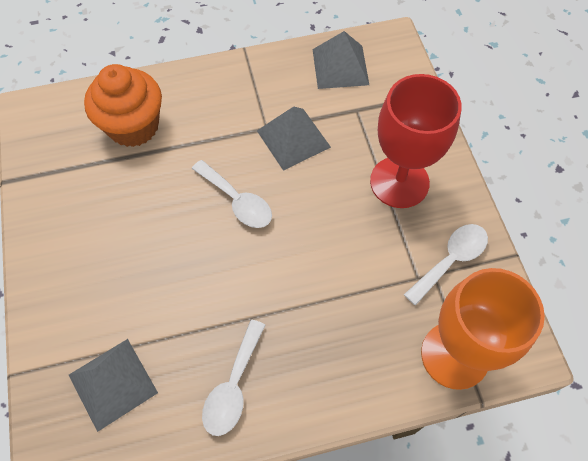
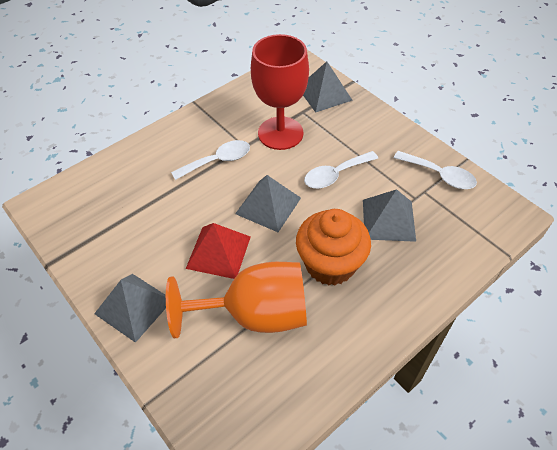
grey pyramid: 3 -> 4
red pyramid: 0 -> 1

